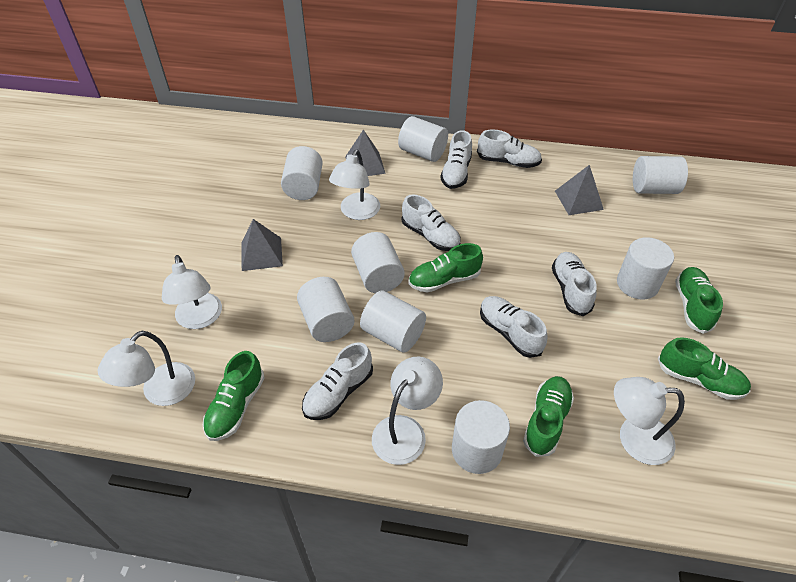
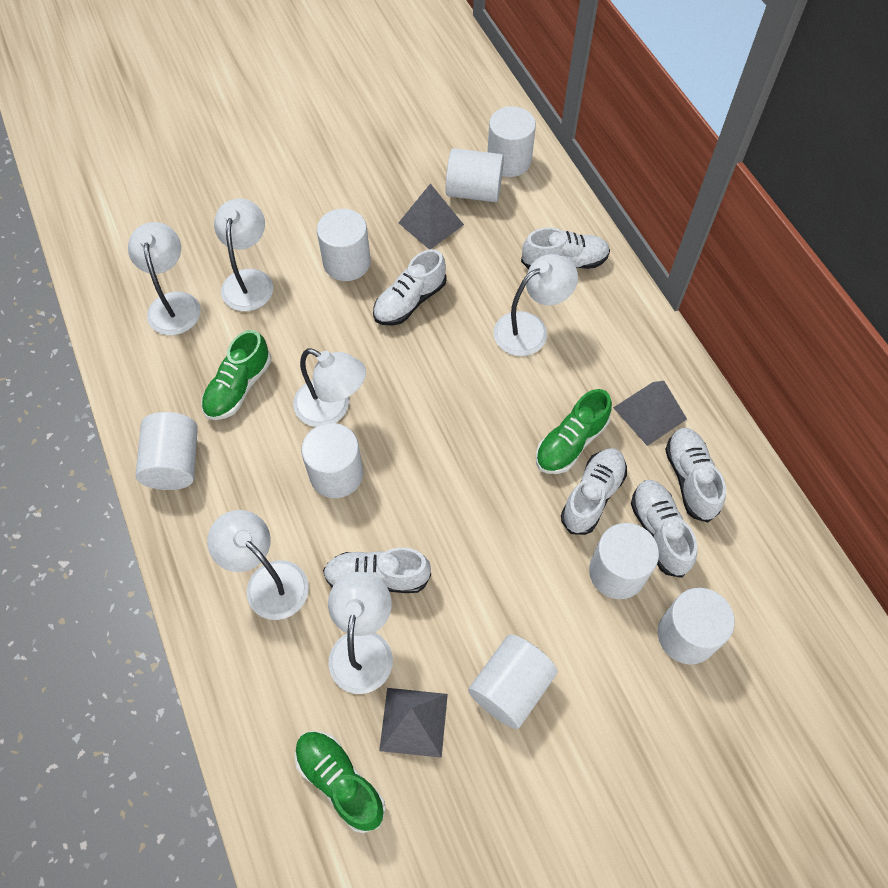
green shoe: 5 -> 3
white lamp: 5 -> 6

